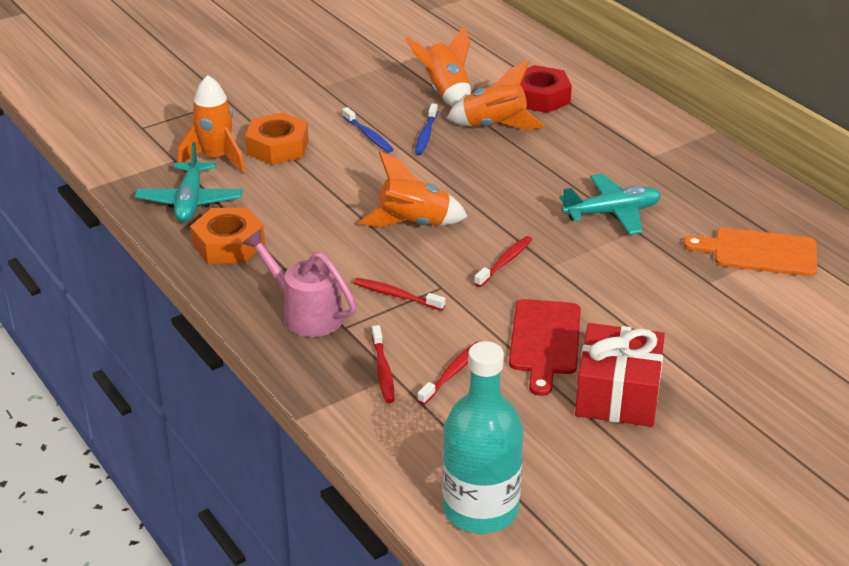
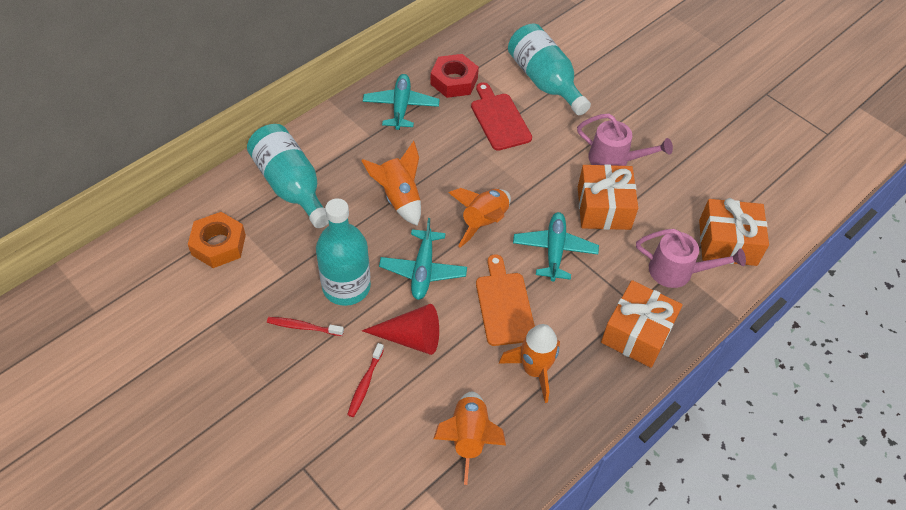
blue toothbrush: 2 -> 0
orange gift: 0 -> 3
orange nut: 2 -> 1
pink watering can: 1 -> 2
red cone: 0 -> 1
red gift: 1 -> 0
red toothbrush: 4 -> 2
turquoise bottle: 1 -> 3
turquoise plane: 2 -> 3

